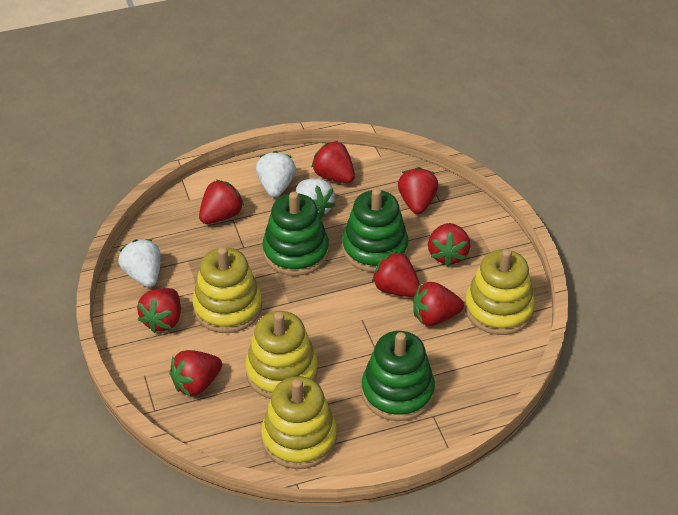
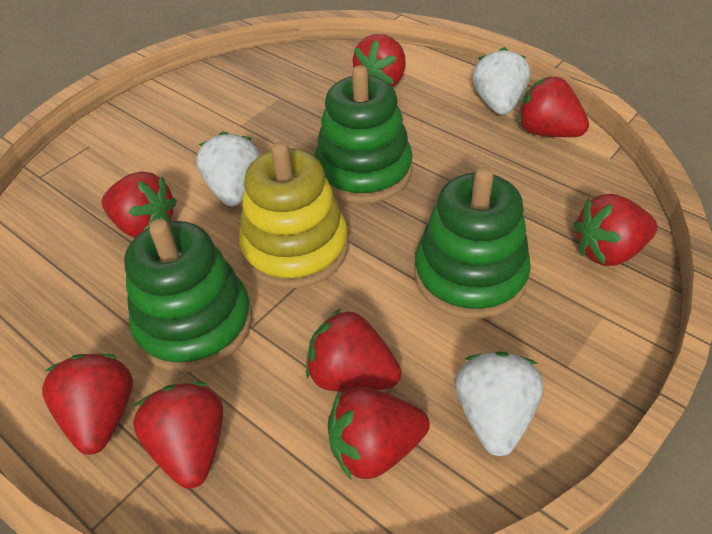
yellow stacking toy: 4 -> 1

